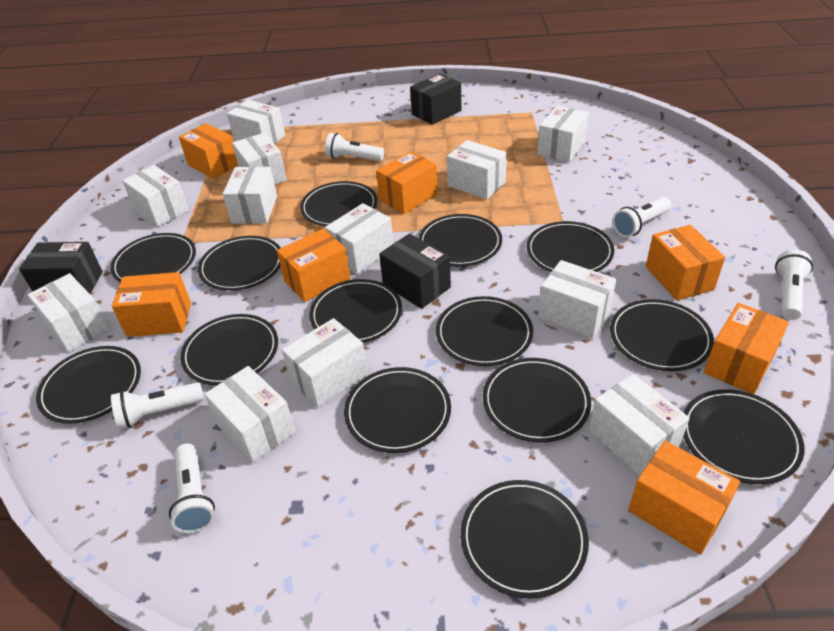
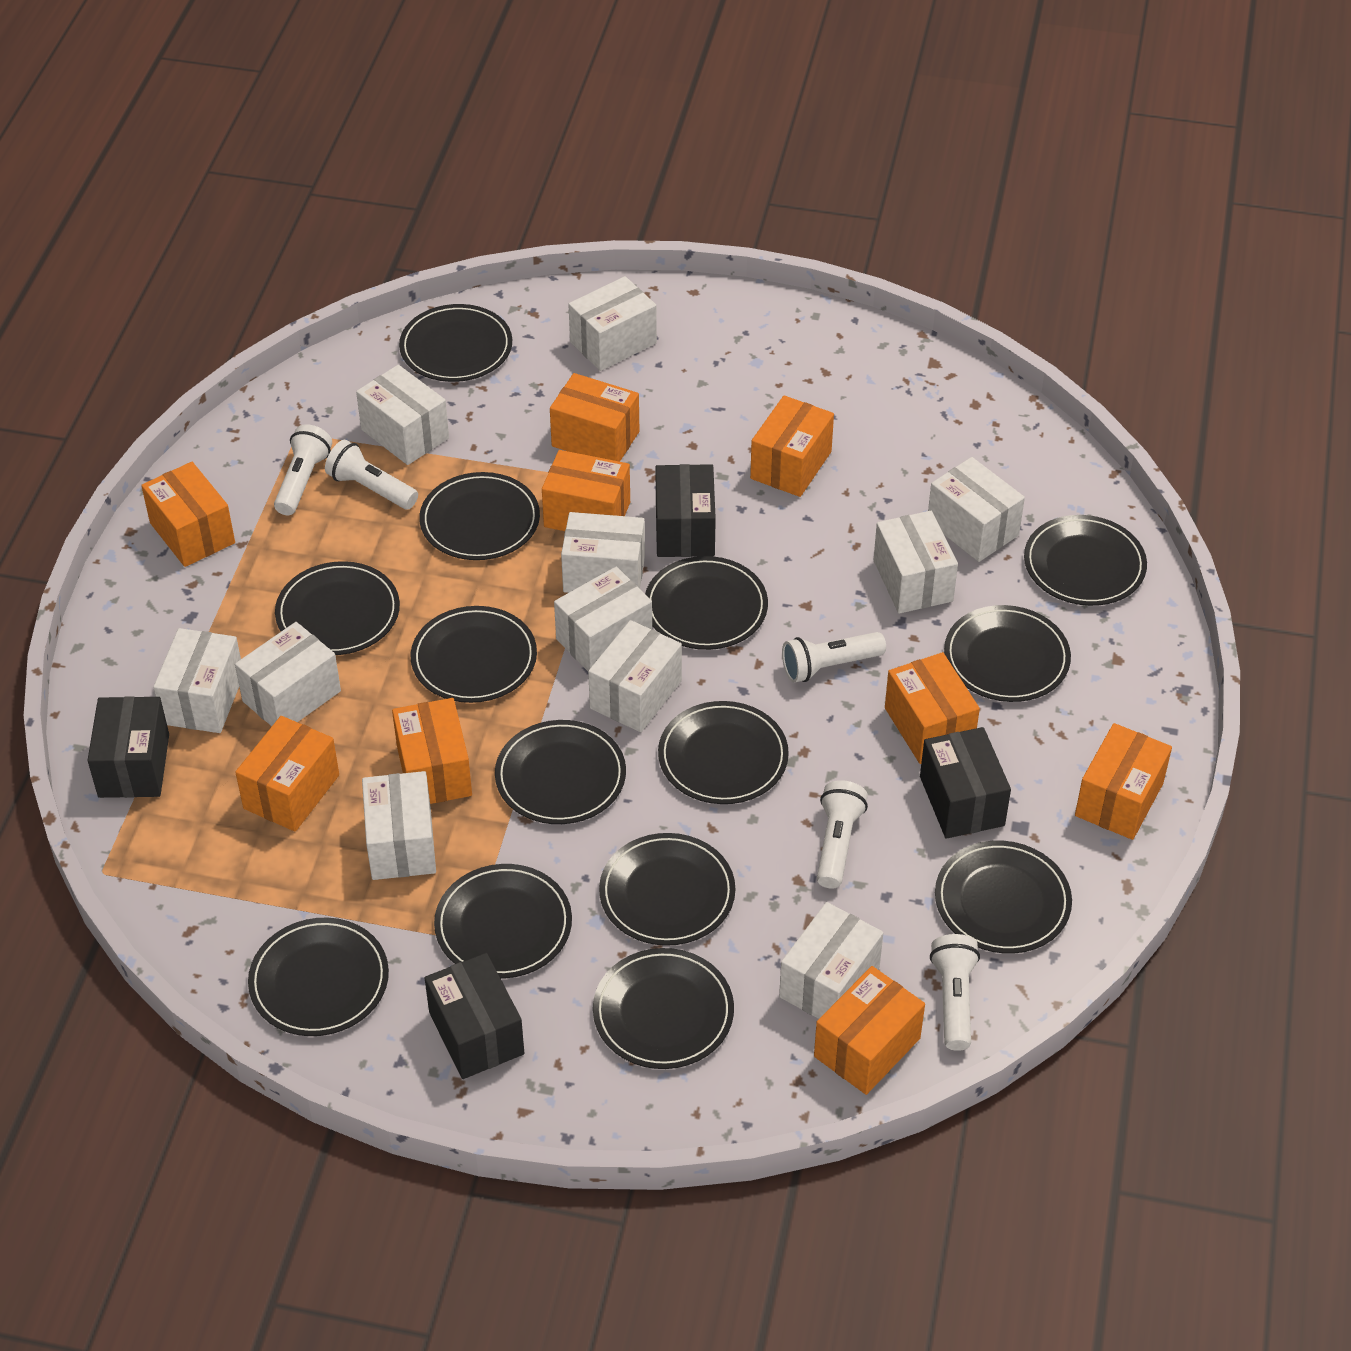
black box: 3 -> 4
orange box: 7 -> 9
white box: 12 -> 11

